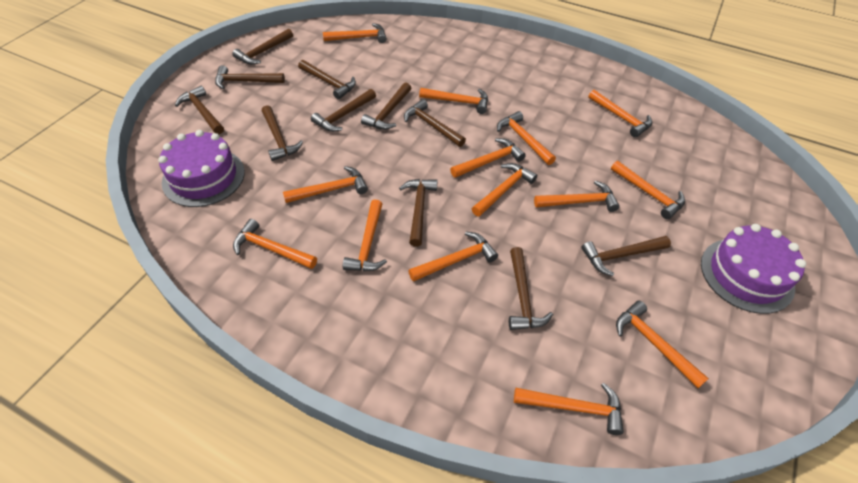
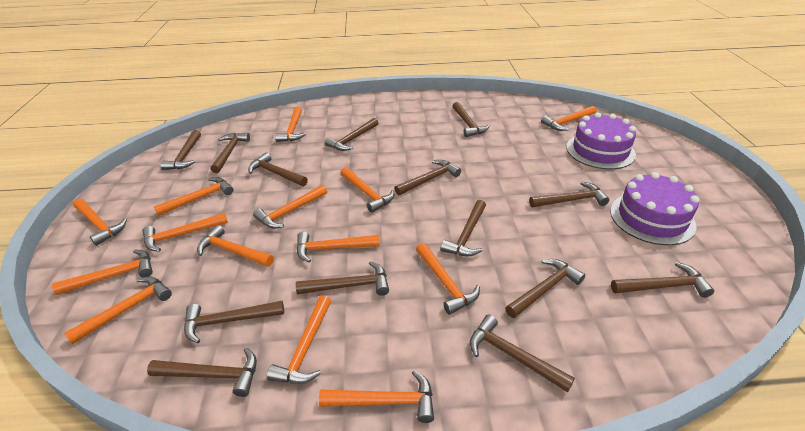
brown hammer: 11 -> 14

